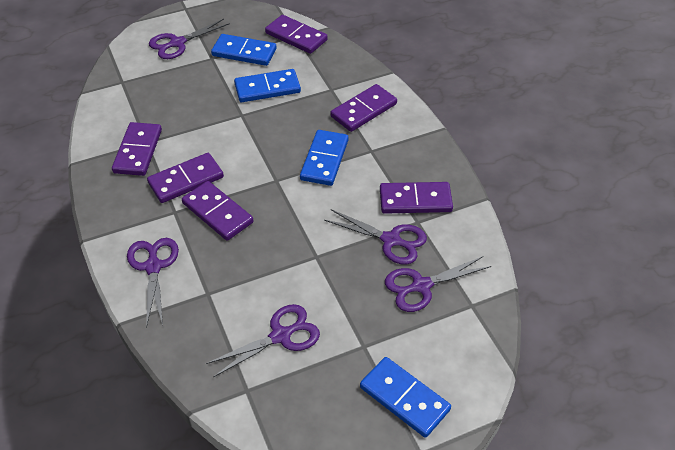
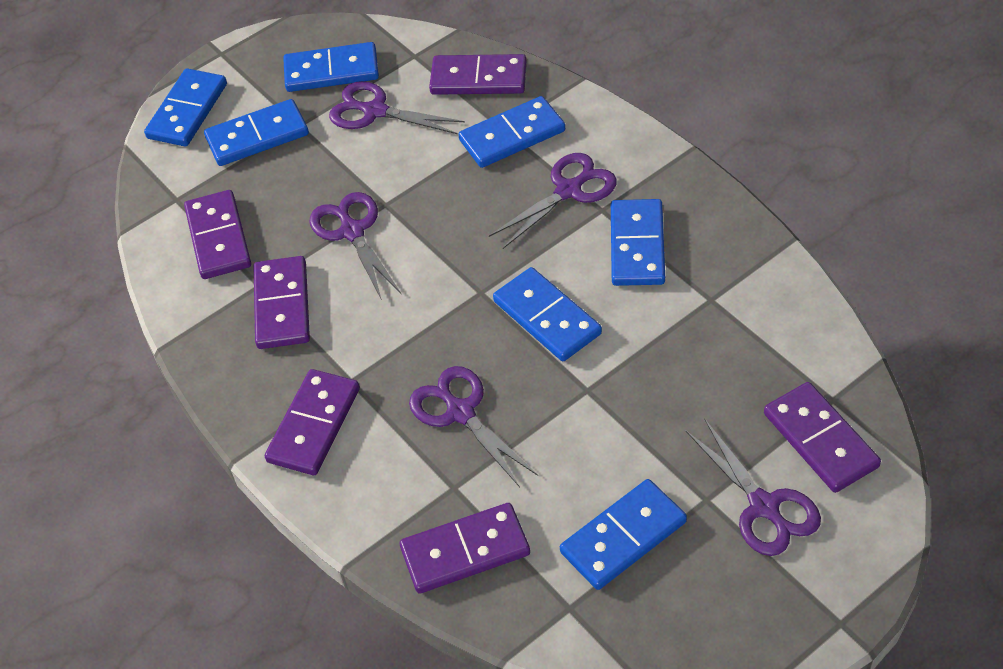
blue domino: 4 -> 7

